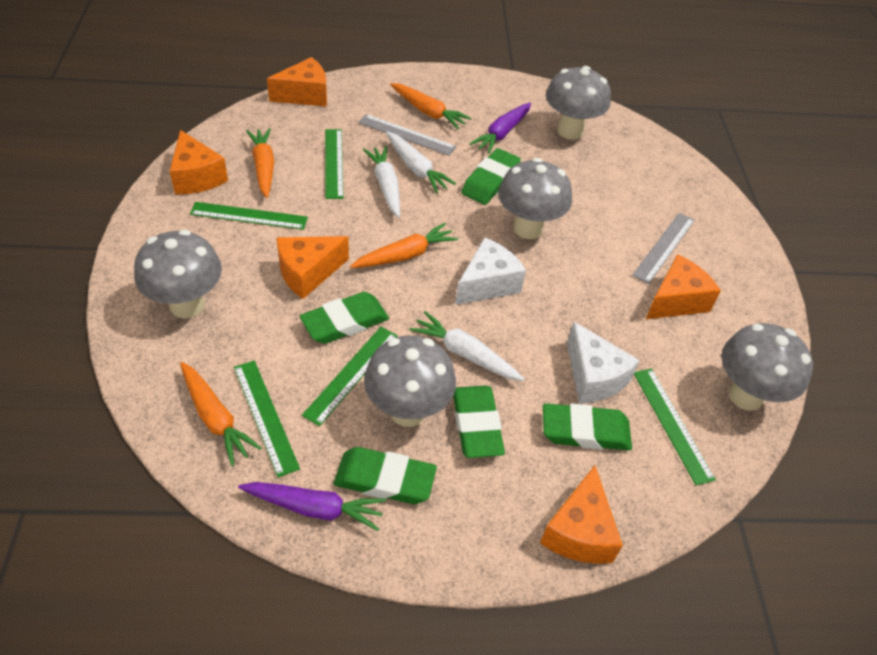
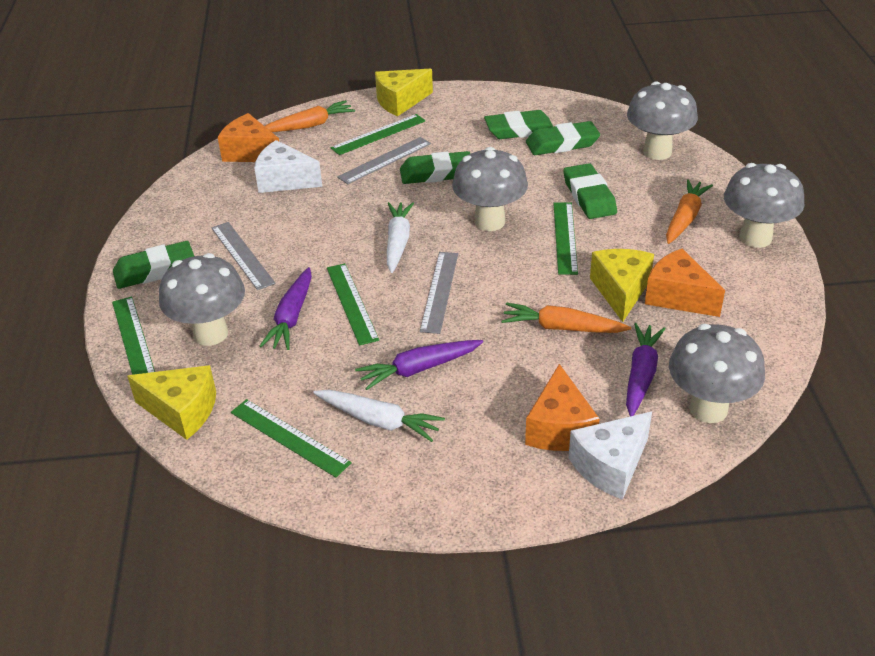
grey ruler: 2 -> 3
orange carrot: 4 -> 3
orange cheese: 5 -> 3
purple carrot: 2 -> 3
white carrot: 3 -> 2
yellow cheese: 0 -> 3

